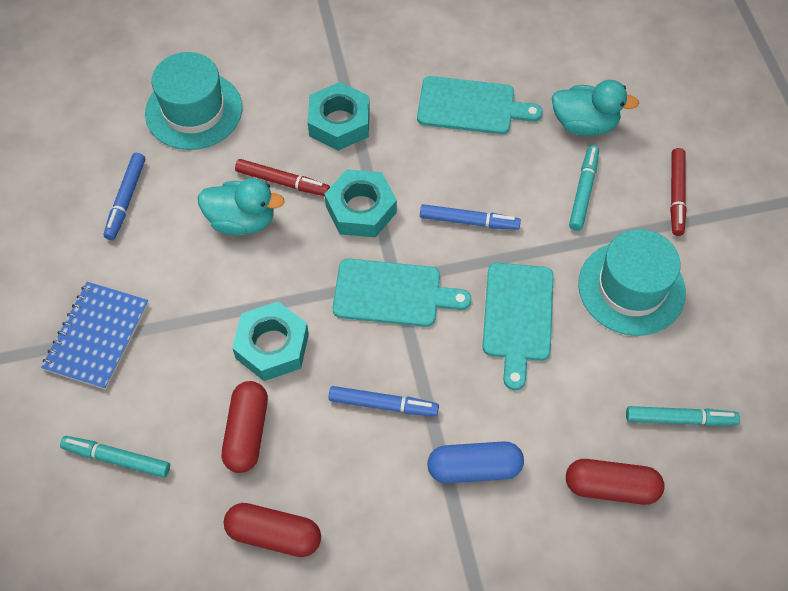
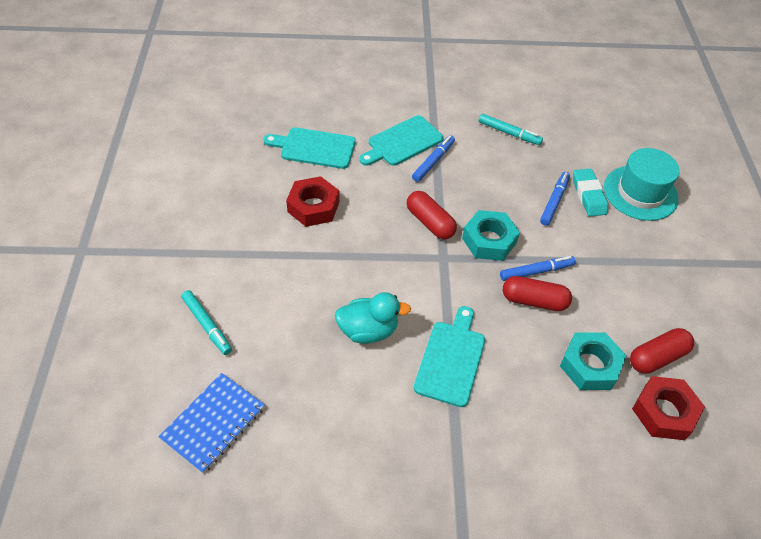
blue capsule: 1 -> 0
red marker: 2 -> 0
red nut: 0 -> 2
turquoise duck: 2 -> 1
turquoise eraser: 0 -> 1
turquoise hat: 2 -> 1
turquoise marker: 3 -> 2
turquoise nut: 3 -> 2

